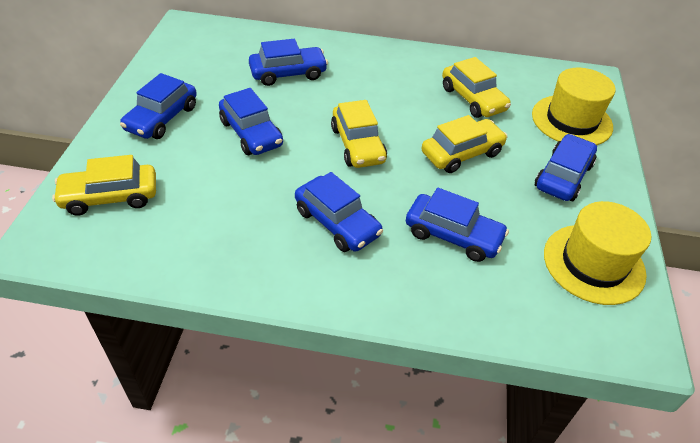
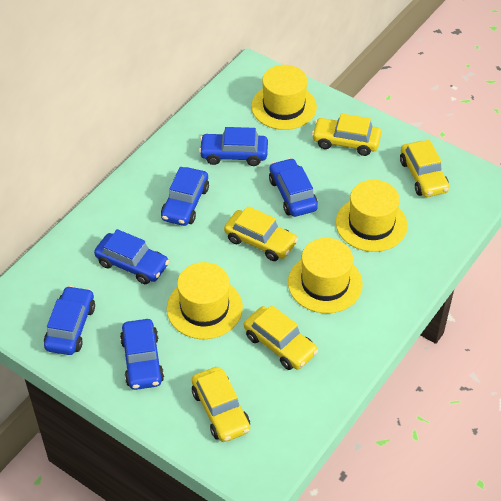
yellow car: 4 -> 5
yellow hat: 2 -> 4

